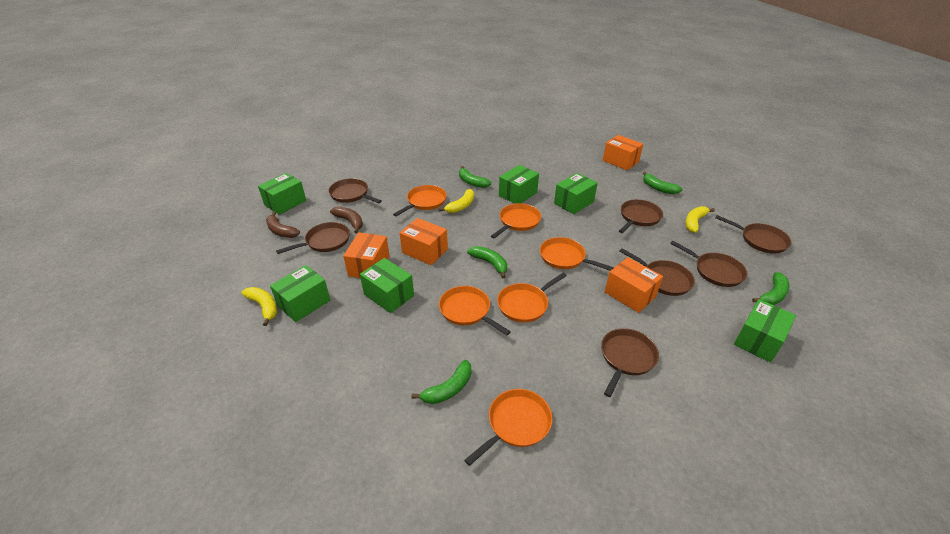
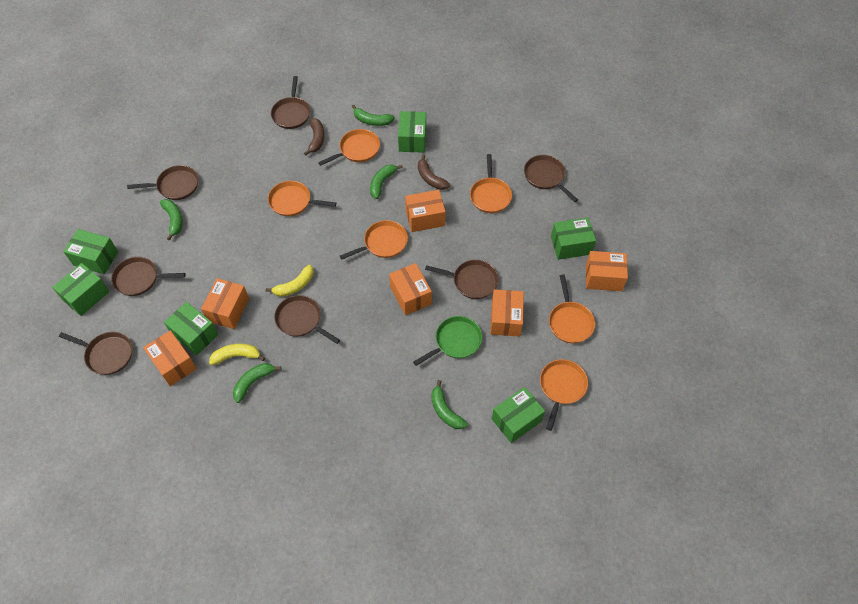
green pan: 0 -> 1
orange box: 4 -> 6
yellow banana: 3 -> 2

